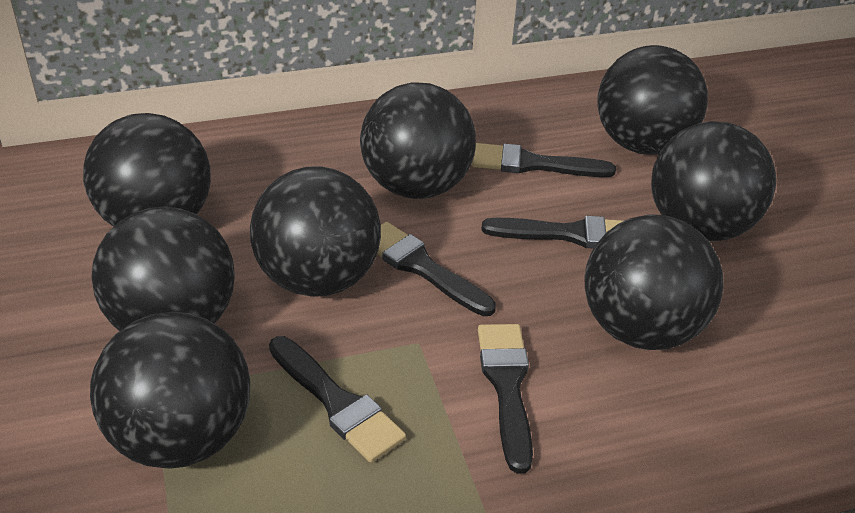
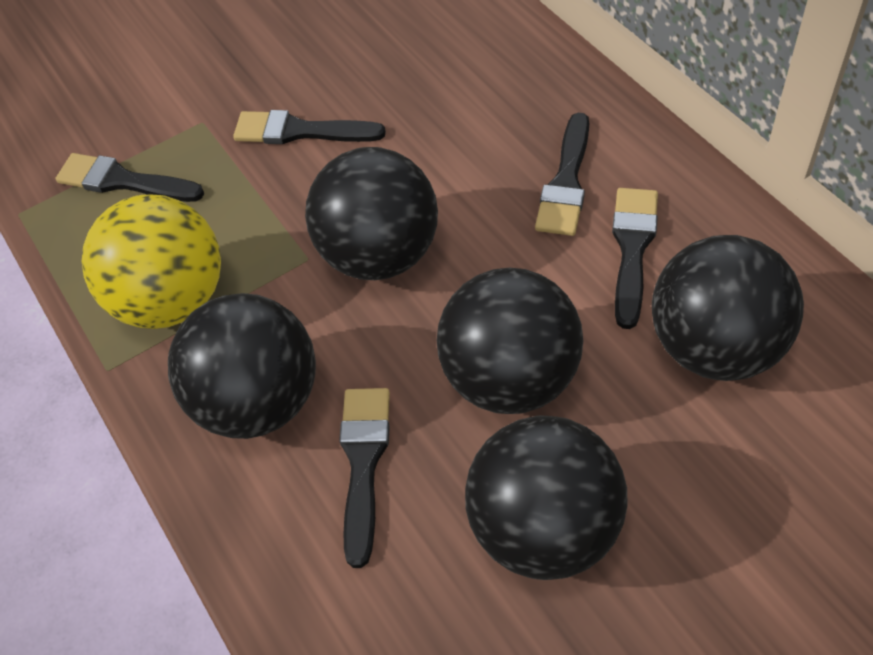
black ball: 8 -> 5
yellow ball: 0 -> 1

